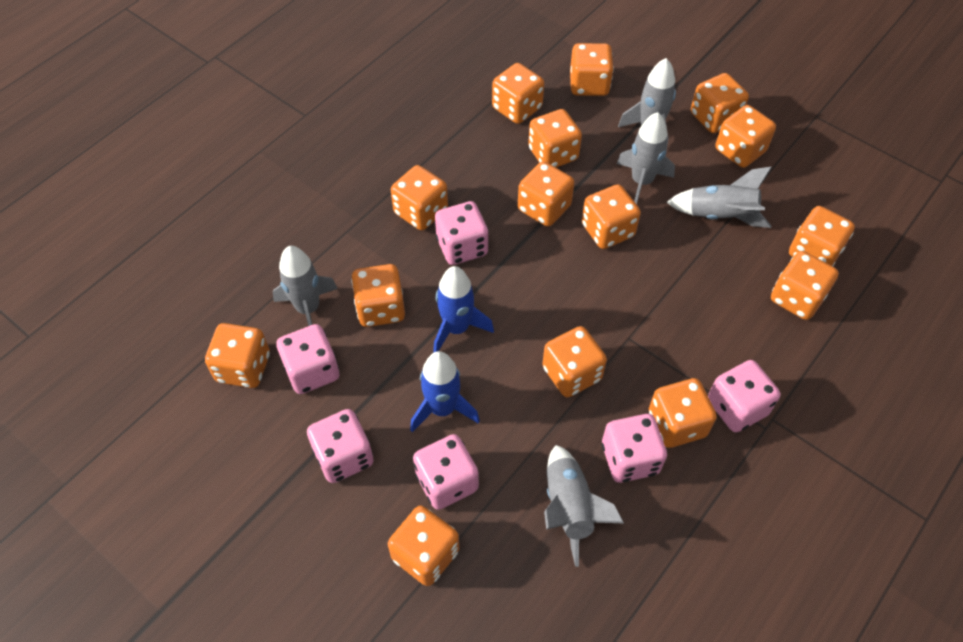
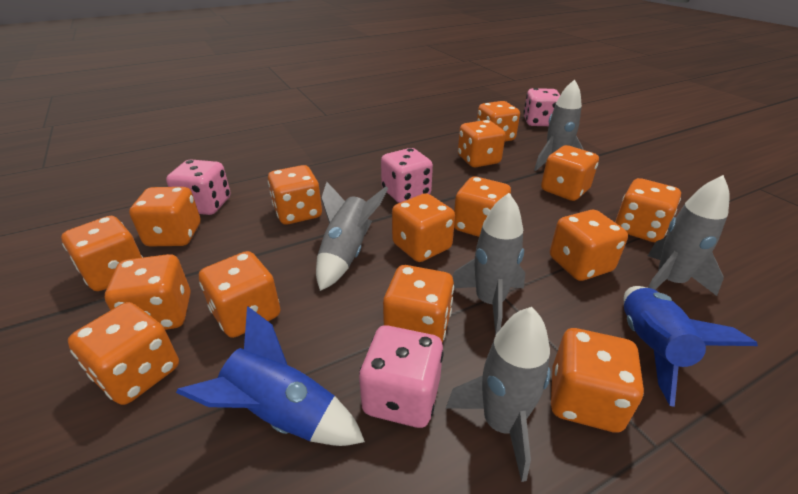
pink dice: 6 -> 4

